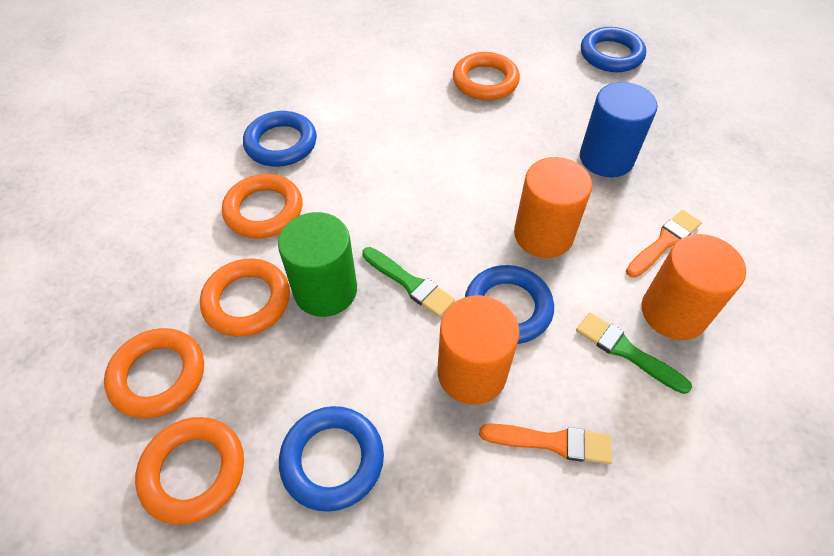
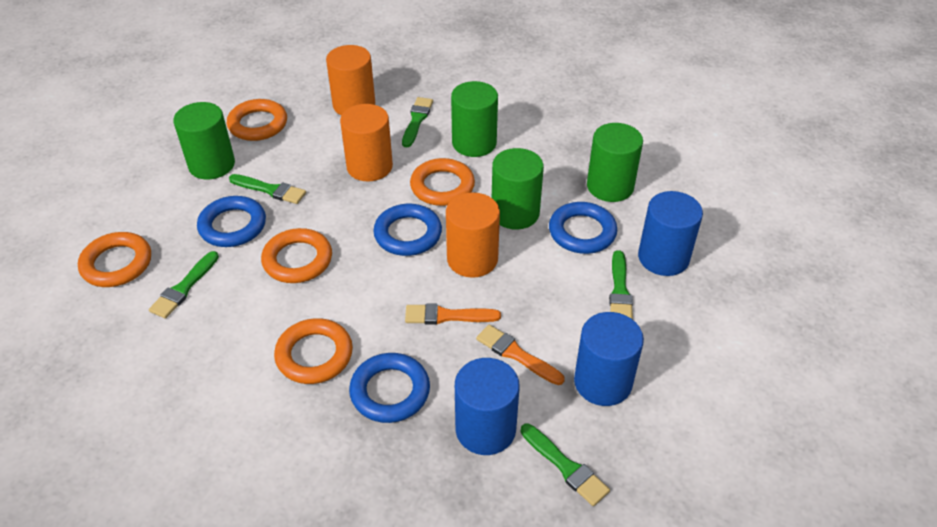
blue cylinder: 1 -> 3
green brush: 2 -> 5
green cylinder: 1 -> 4

